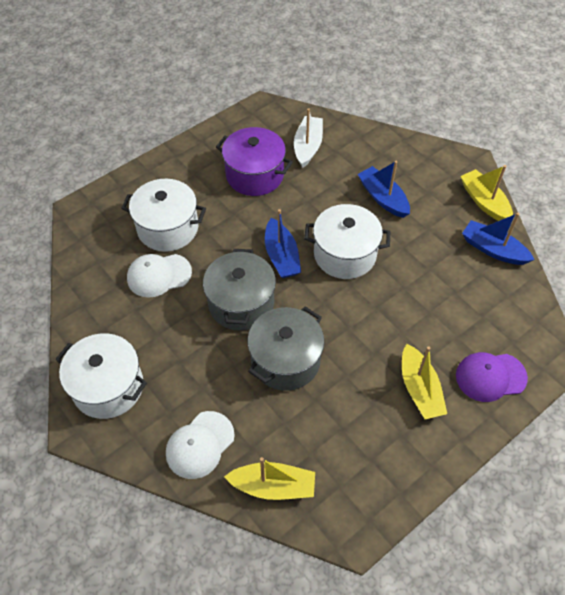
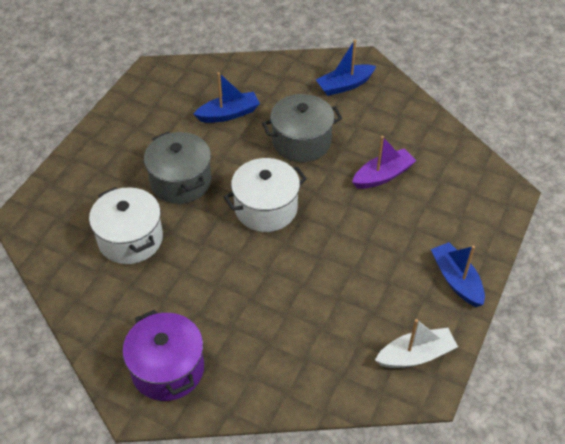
purple boat: 0 -> 1
purple cap: 1 -> 0
white cap: 2 -> 0
white pot: 3 -> 2
yellow boat: 3 -> 0

